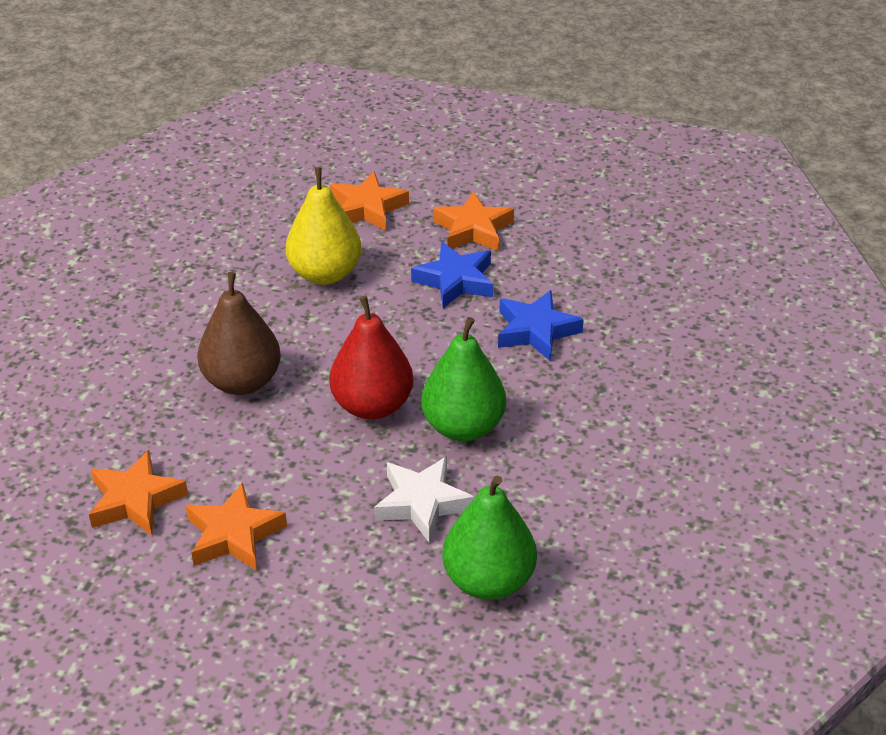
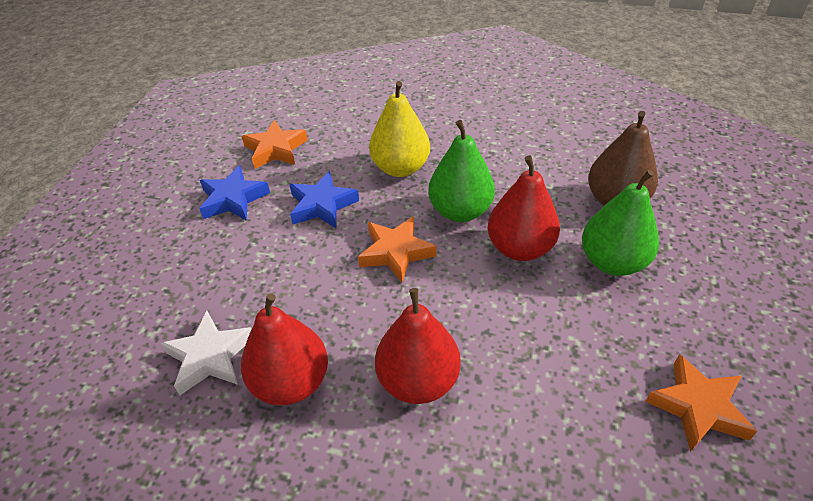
orange star: 4 -> 3
red pear: 1 -> 3

